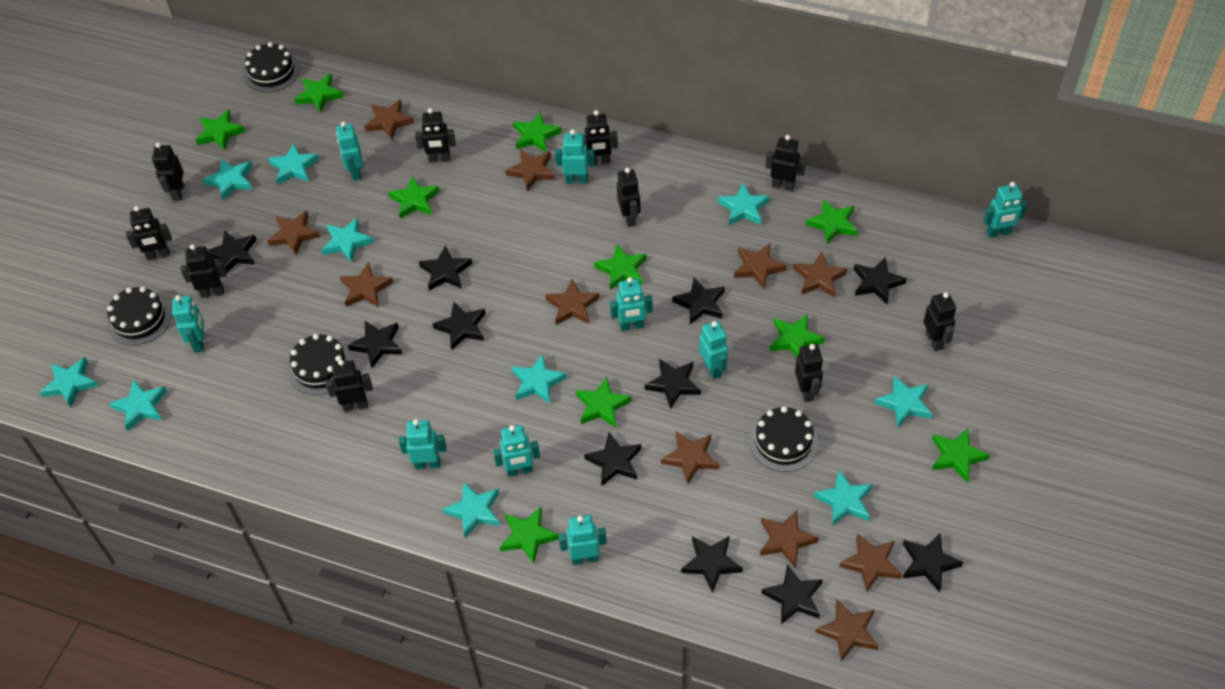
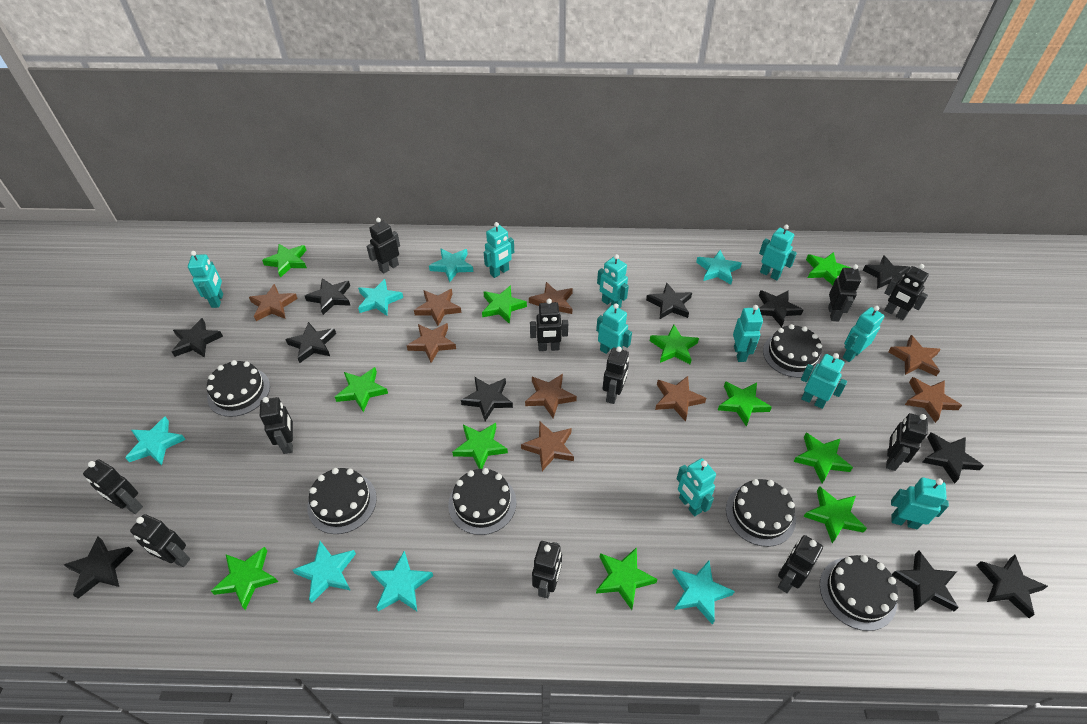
black cake: 4 -> 6
black robot: 10 -> 11
brown star: 11 -> 9
green star: 10 -> 11
turquoise robot: 9 -> 10
turquoise star: 10 -> 7

